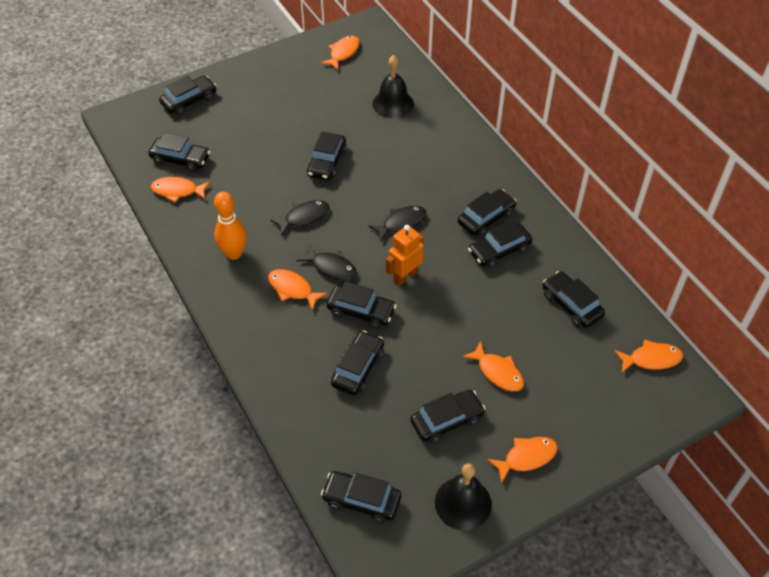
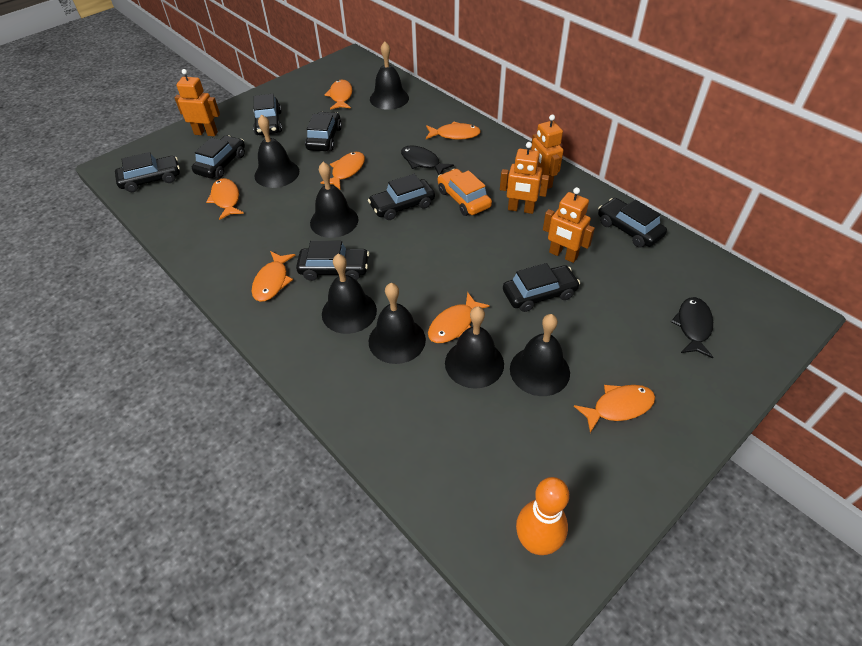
black bell: 2 -> 7
black car: 10 -> 8
black fish: 3 -> 2
orange car: 0 -> 1
orange fish: 6 -> 7
orange robot: 1 -> 4

